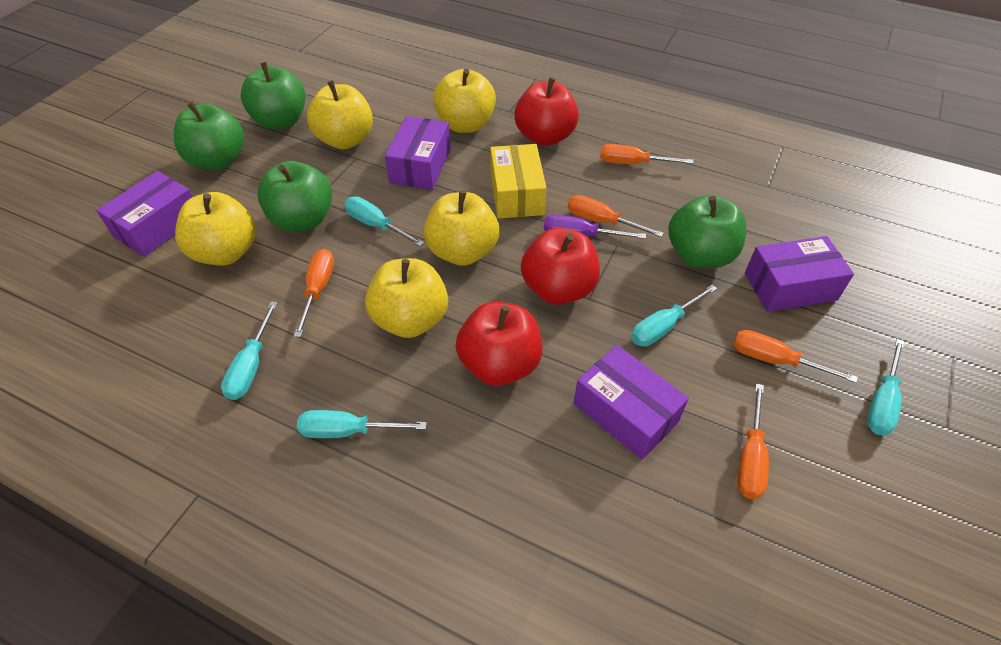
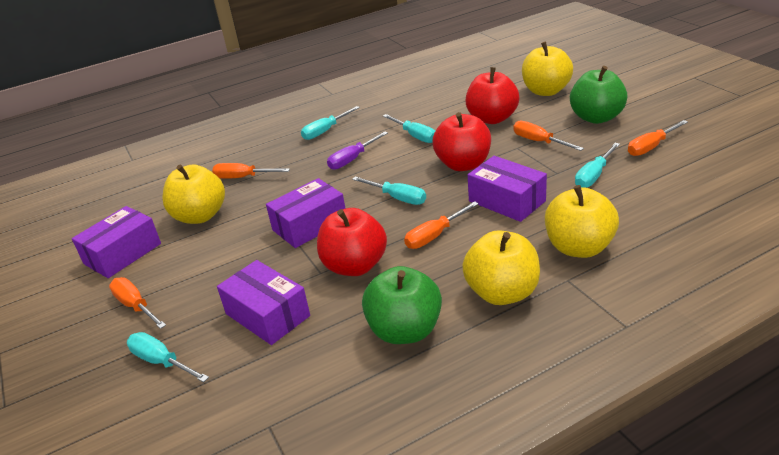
green apple: 4 -> 2
yellow apple: 5 -> 4
yellow box: 1 -> 0

